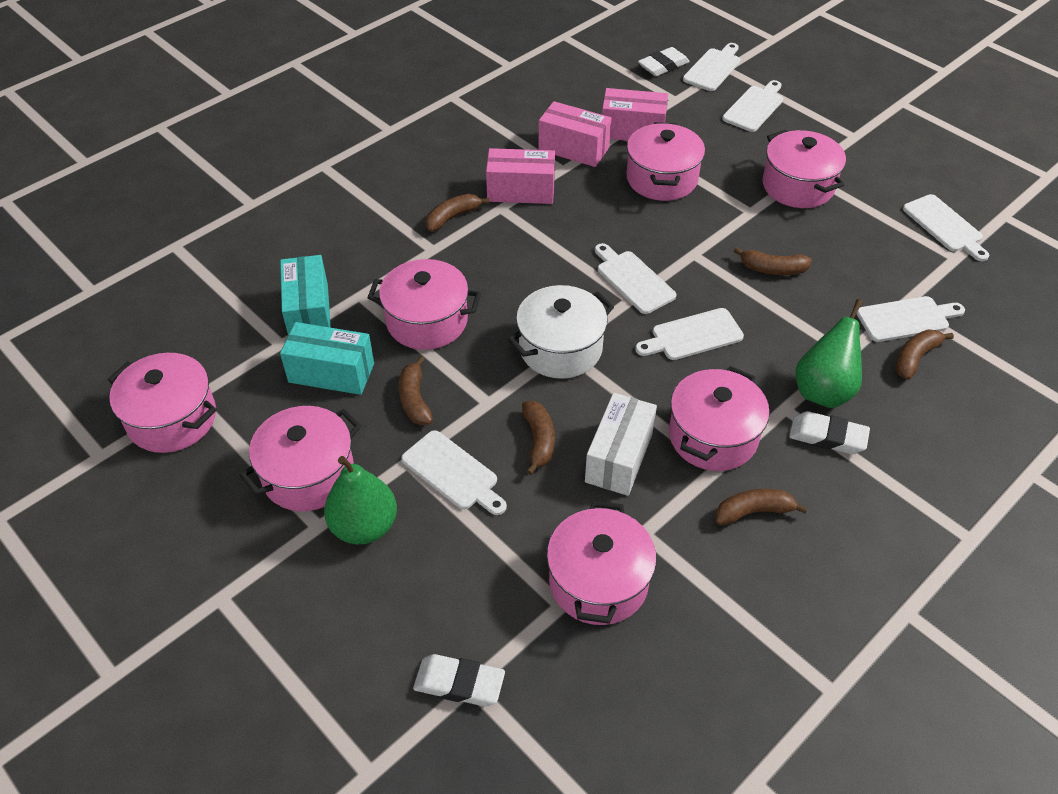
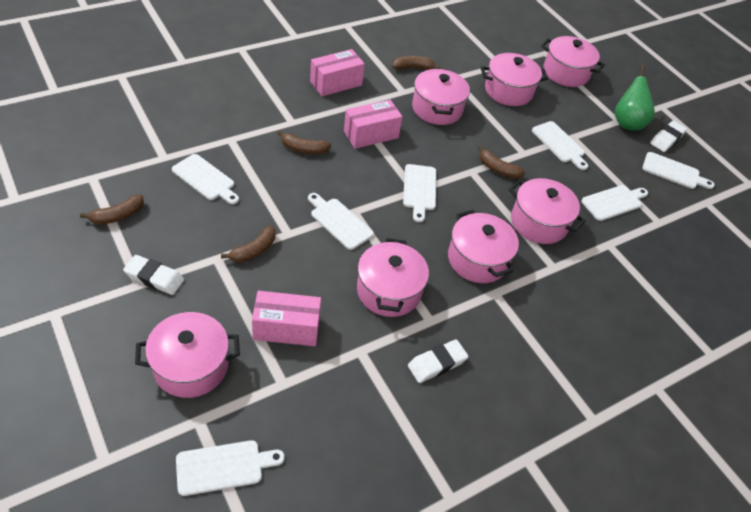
brown banana: 6 -> 5
green pear: 2 -> 1
turquoise box: 2 -> 0
white box: 1 -> 0
white pot: 1 -> 0

